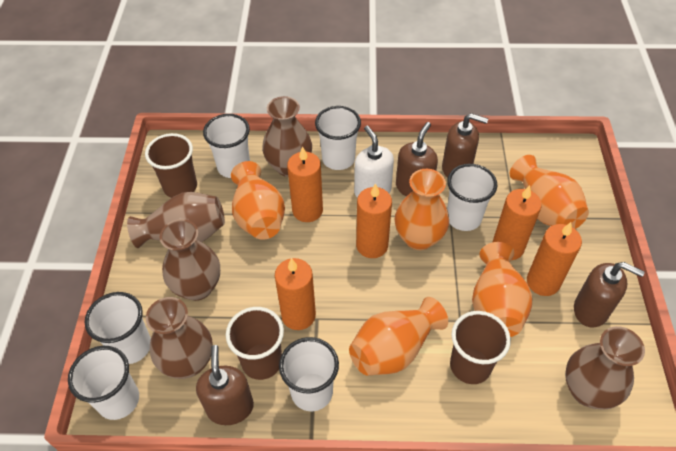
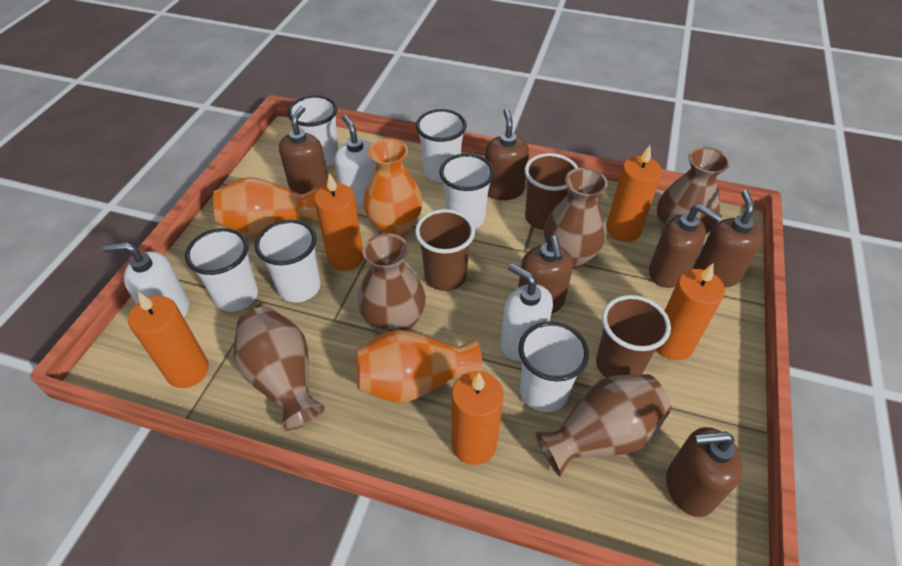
brown soap dispenser: 4 -> 6
orange vase: 5 -> 3
white soap dispenser: 1 -> 3

